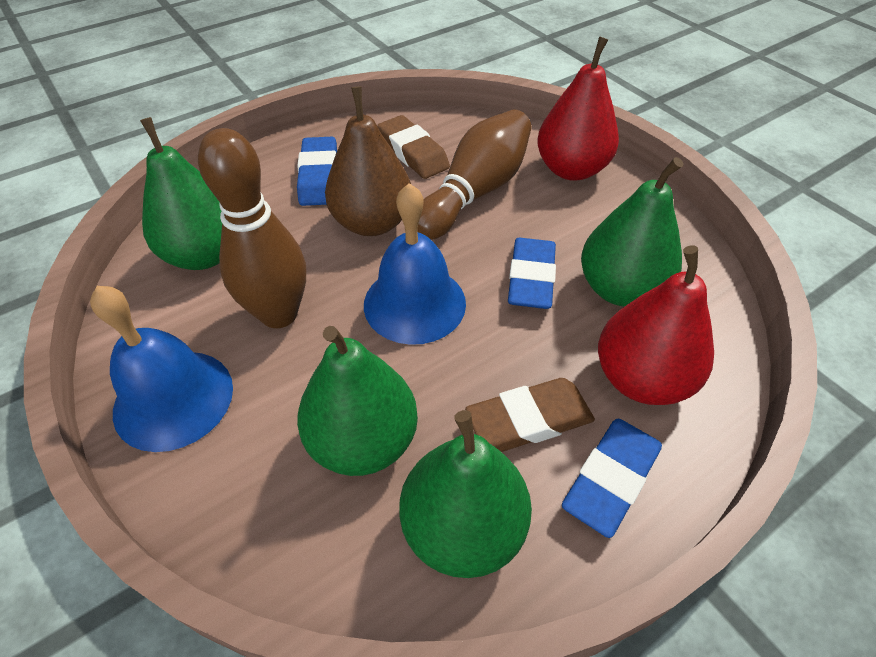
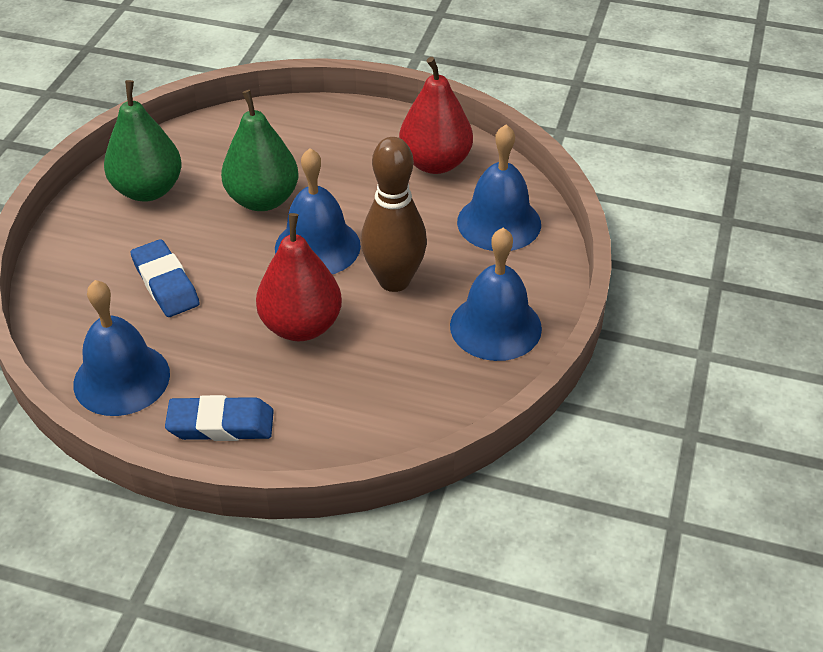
blue bell: 2 -> 4
blue eraser: 3 -> 2
brown bowling pin: 2 -> 1
brown eraser: 2 -> 0
brown pear: 1 -> 0
green pear: 4 -> 2

